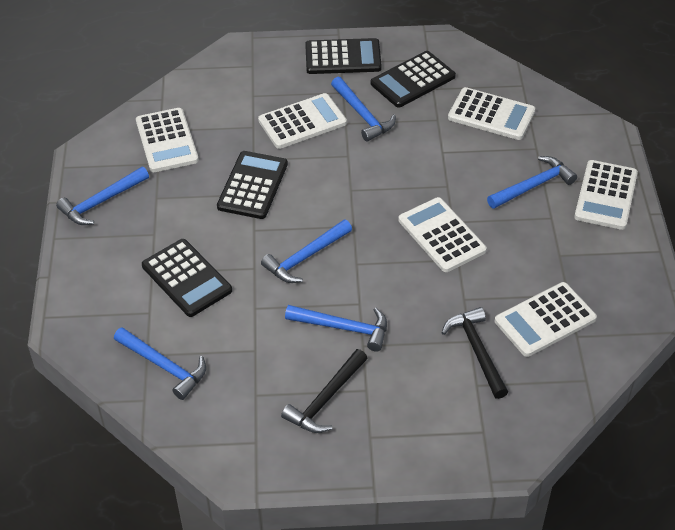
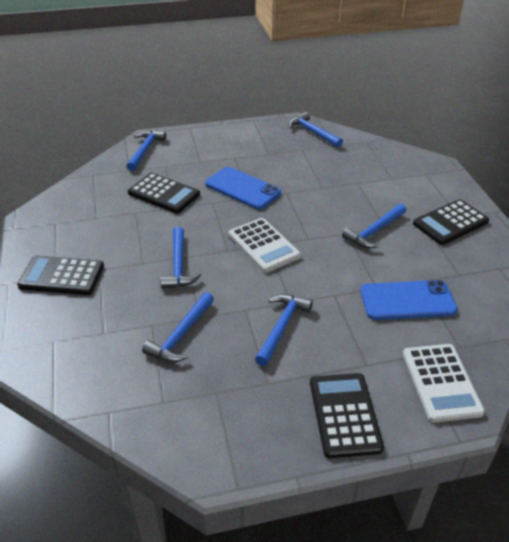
black hammer: 2 -> 0
blue phone: 0 -> 2
white calculator: 6 -> 2

